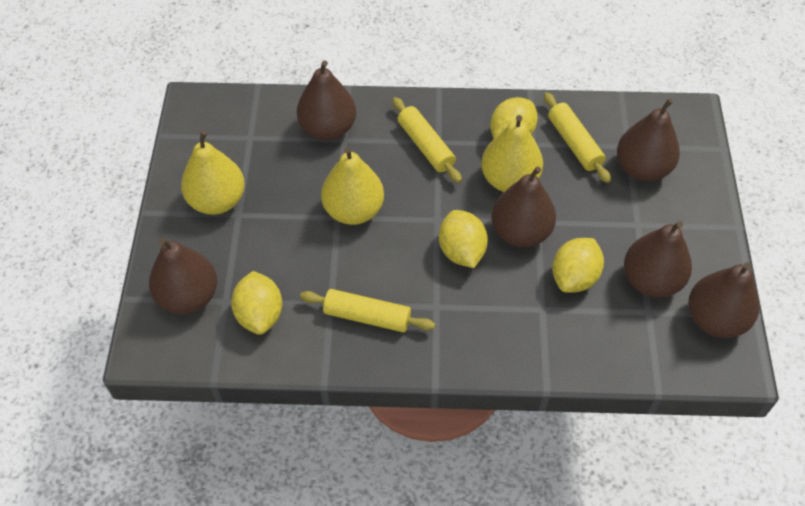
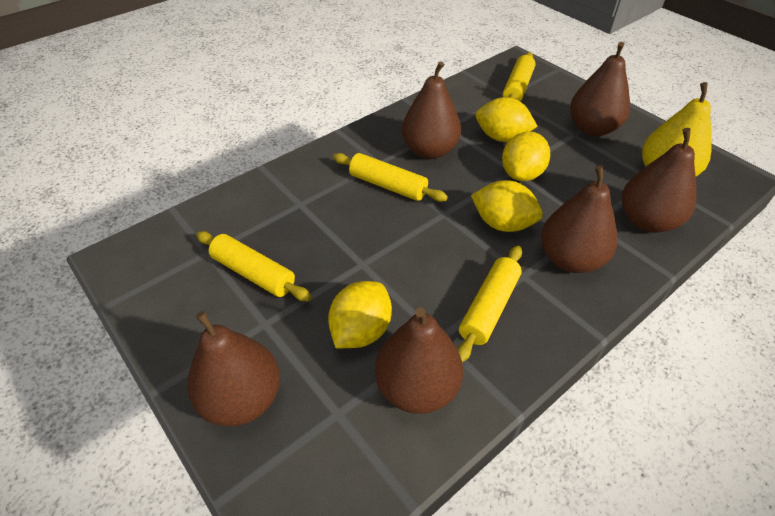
yellow pear: 3 -> 1
yellow rolling pin: 3 -> 4

